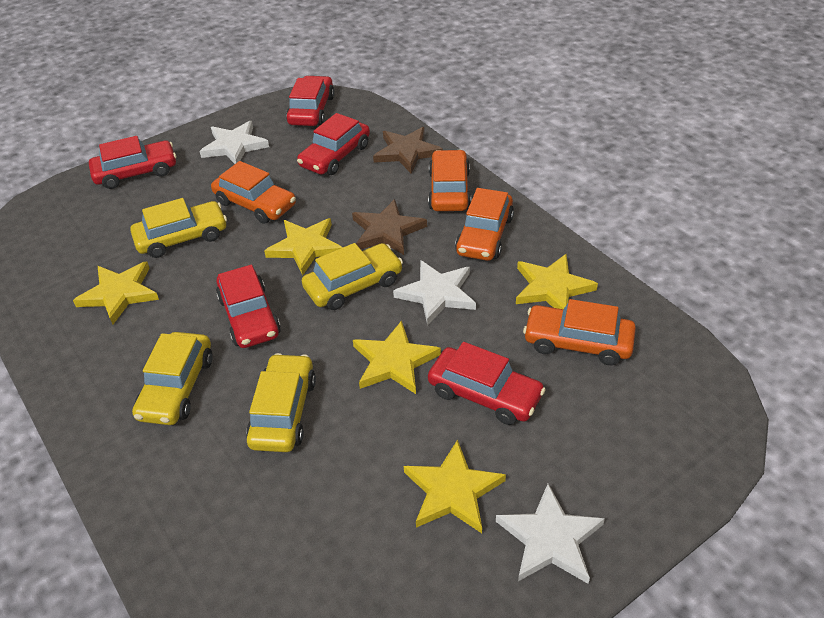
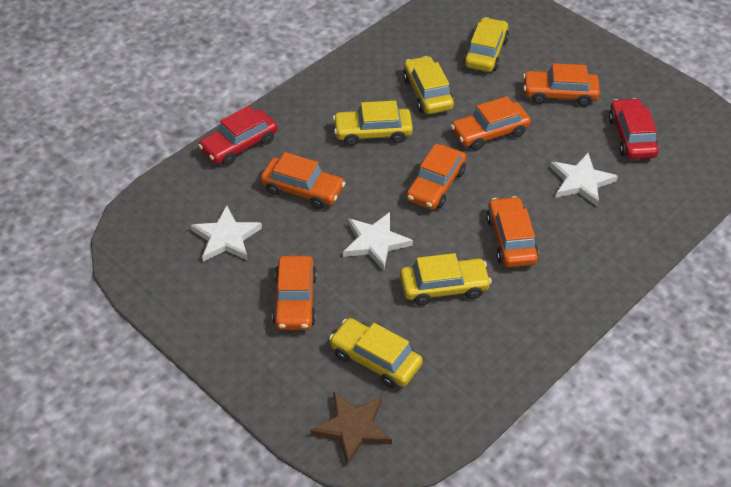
brown star: 2 -> 1
orange car: 4 -> 6
red car: 5 -> 2
yellow car: 4 -> 5
yellow star: 5 -> 0

